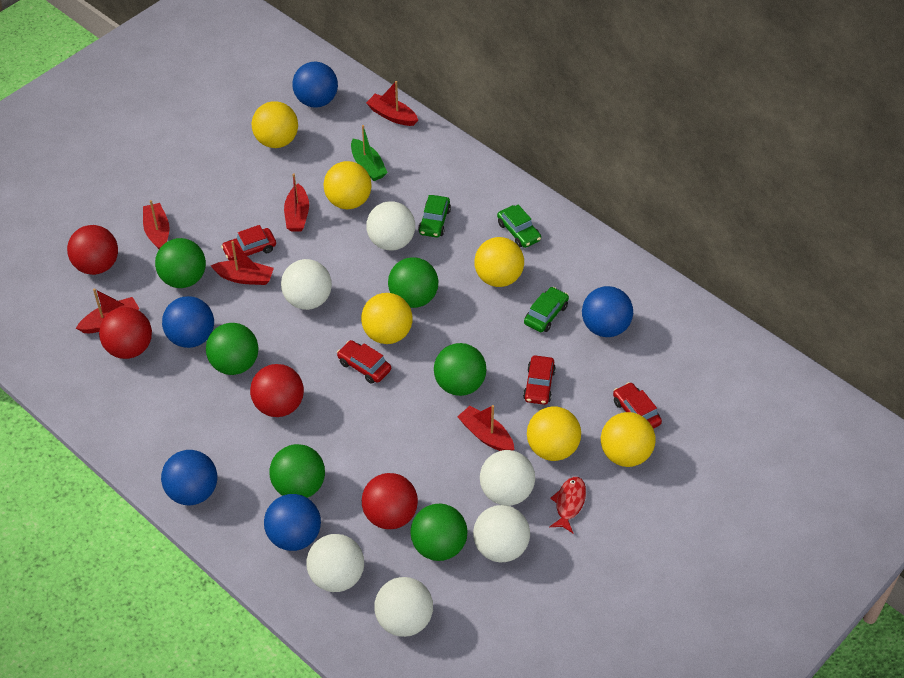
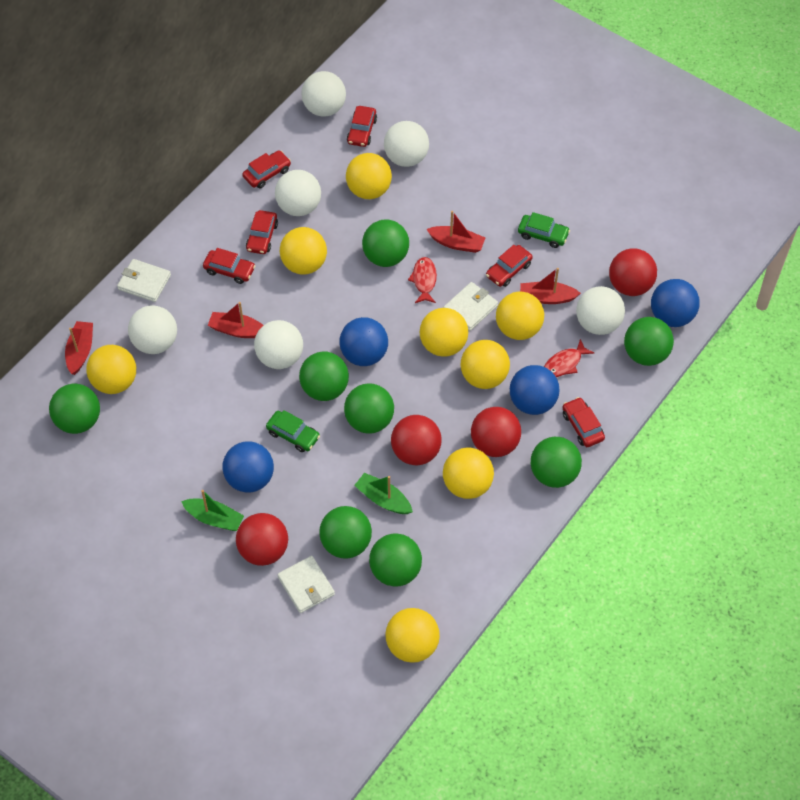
blue ball: 5 -> 4
green ball: 6 -> 8
green boat: 1 -> 2
green car: 3 -> 2
red boat: 6 -> 4
red car: 4 -> 6
red fish: 1 -> 2
white wallet: 0 -> 3
yellow ball: 6 -> 8

